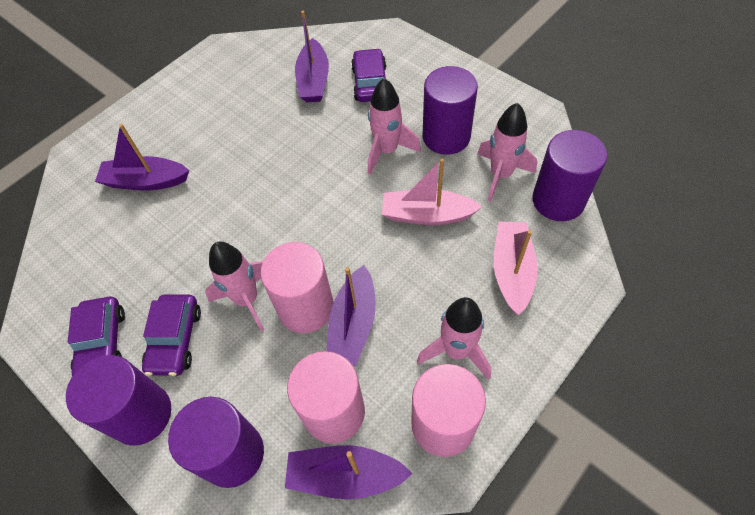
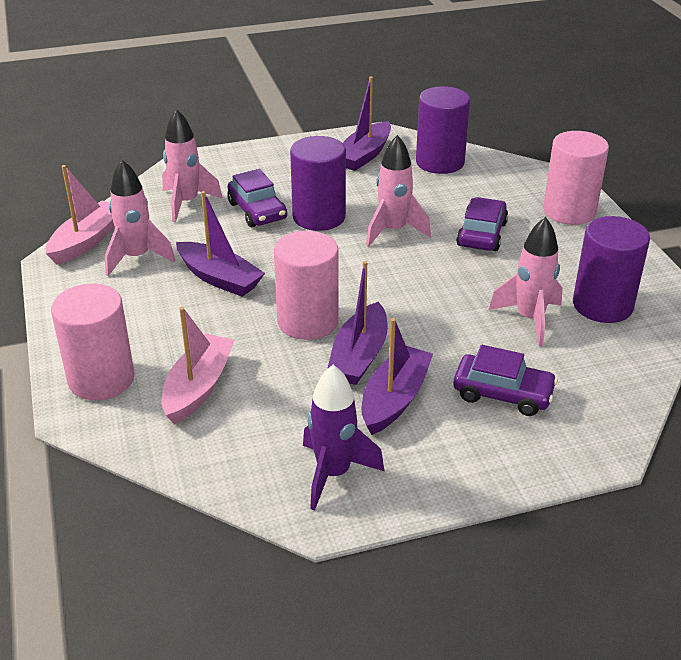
purple cylinder: 4 -> 3
purple rocket: 0 -> 1

